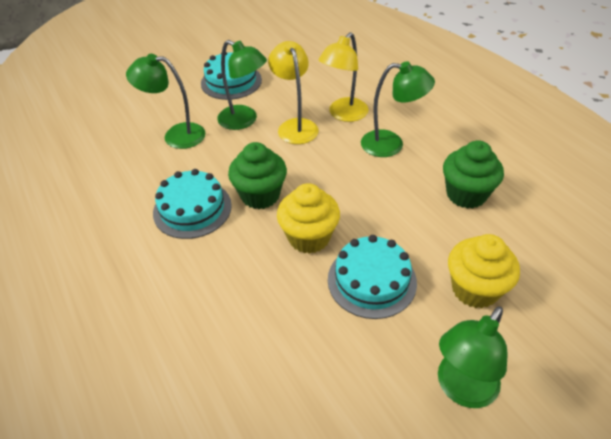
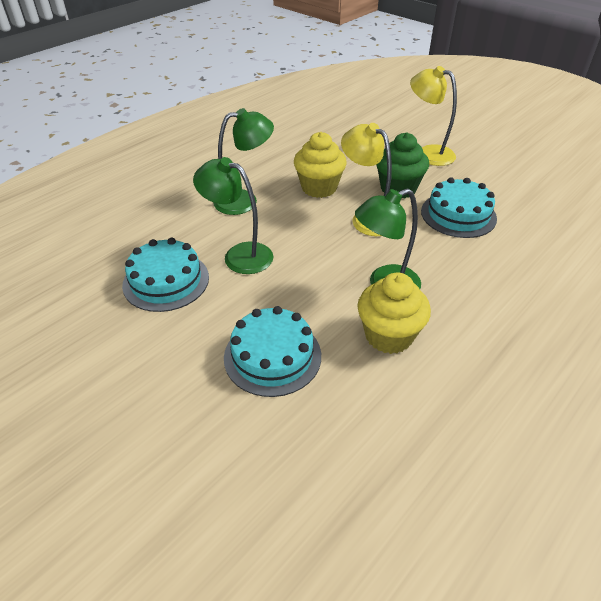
green cupcake: 2 -> 1
green lamp: 4 -> 3

